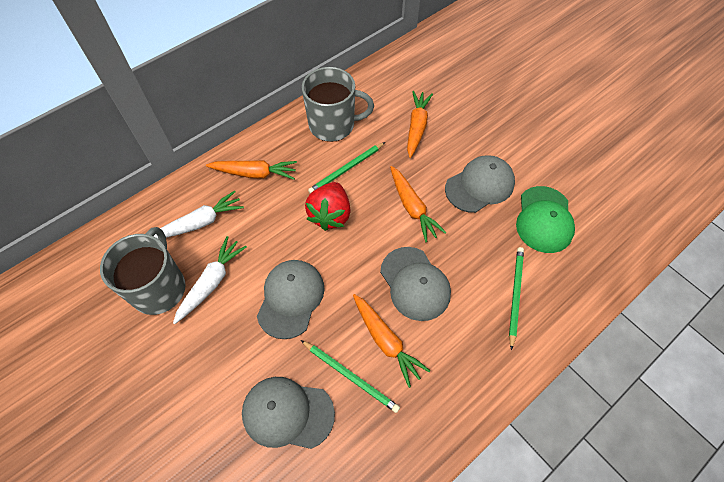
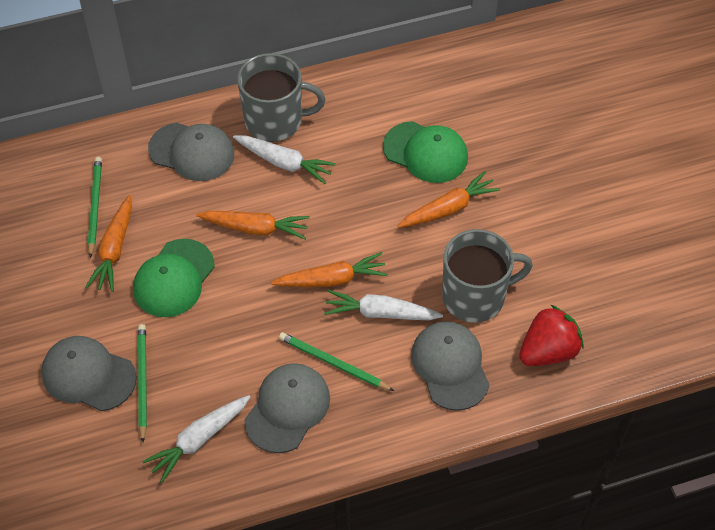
green cap: 1 -> 2
white carrot: 2 -> 3

